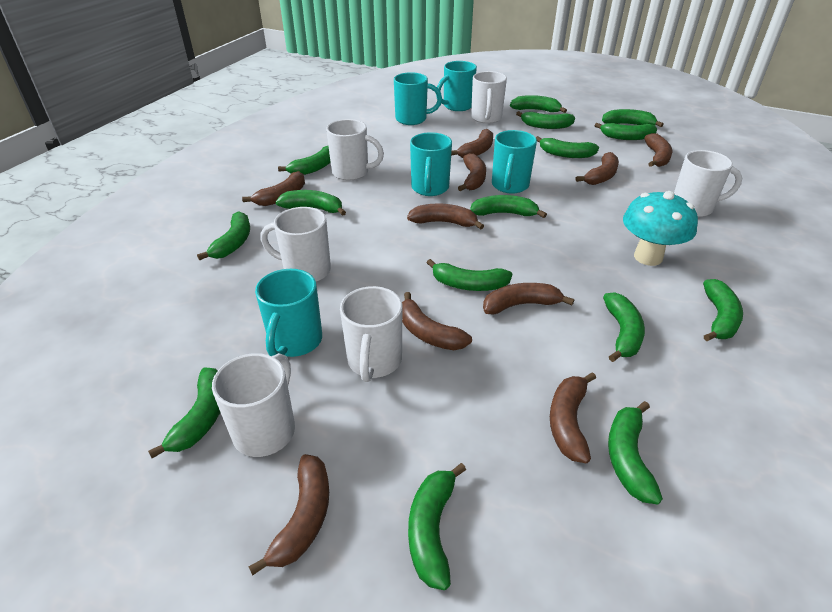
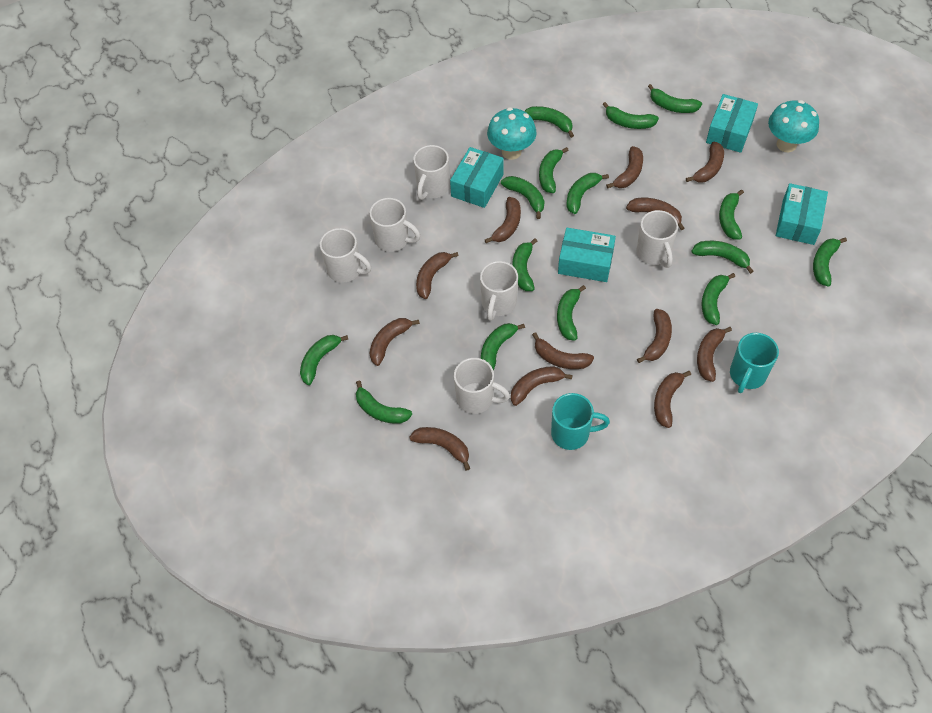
brown banana: 10 -> 12
turquoise box: 0 -> 4
turquoise mug: 5 -> 2
turquoise mushroom: 1 -> 2

